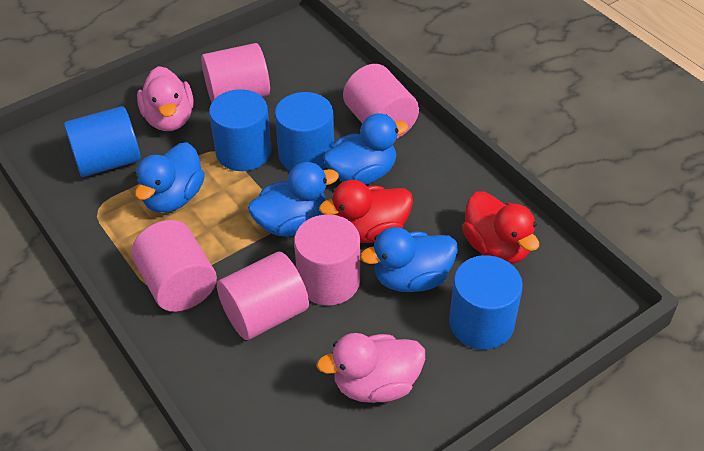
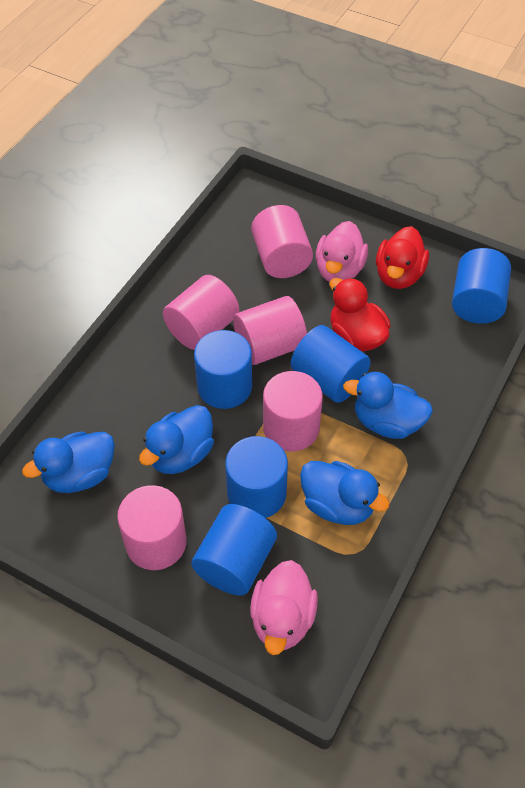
blue cylinder: 4 -> 5

